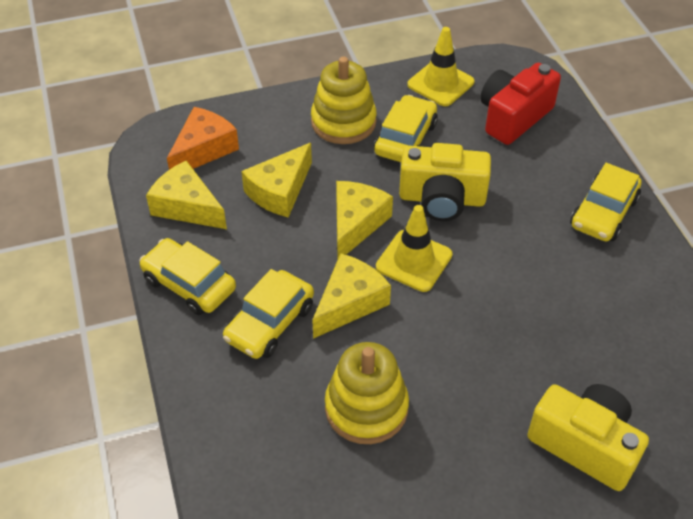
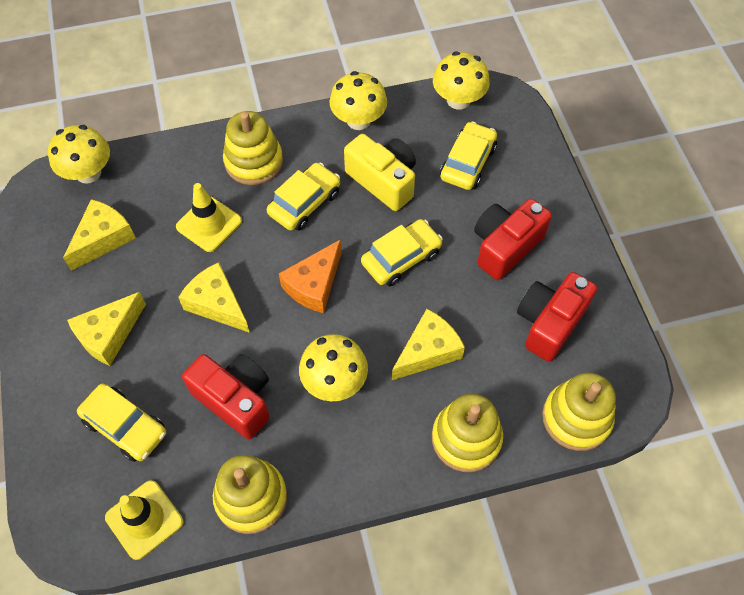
red camera: 1 -> 3
yellow camera: 2 -> 1
yellow mushroom: 0 -> 4
yellow stacking toy: 2 -> 4

